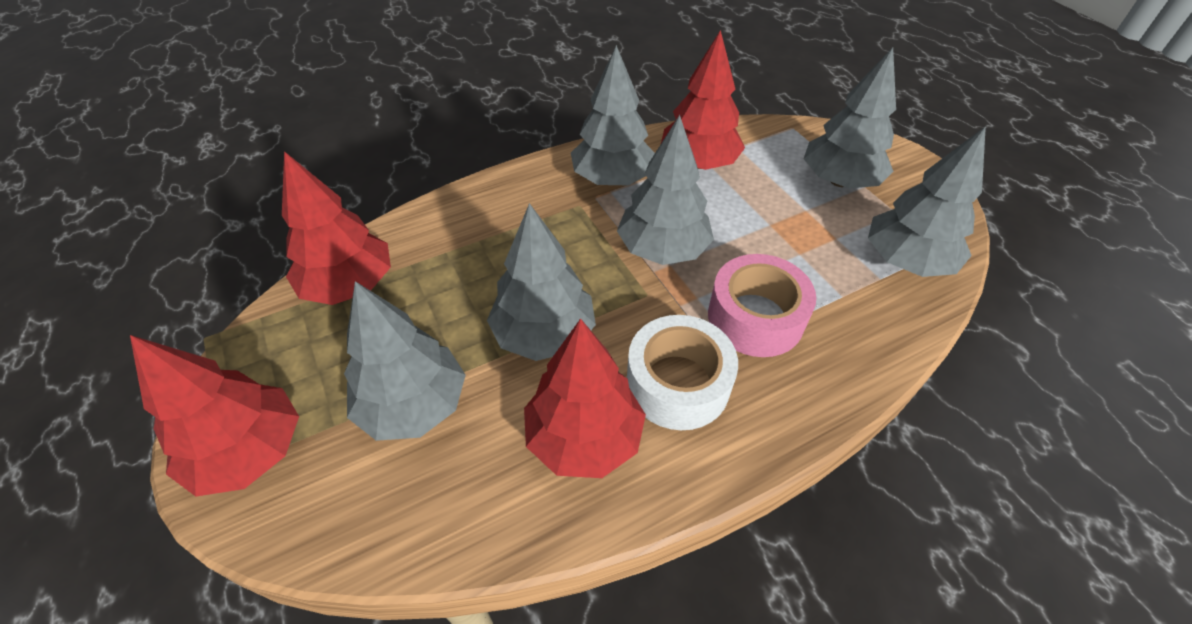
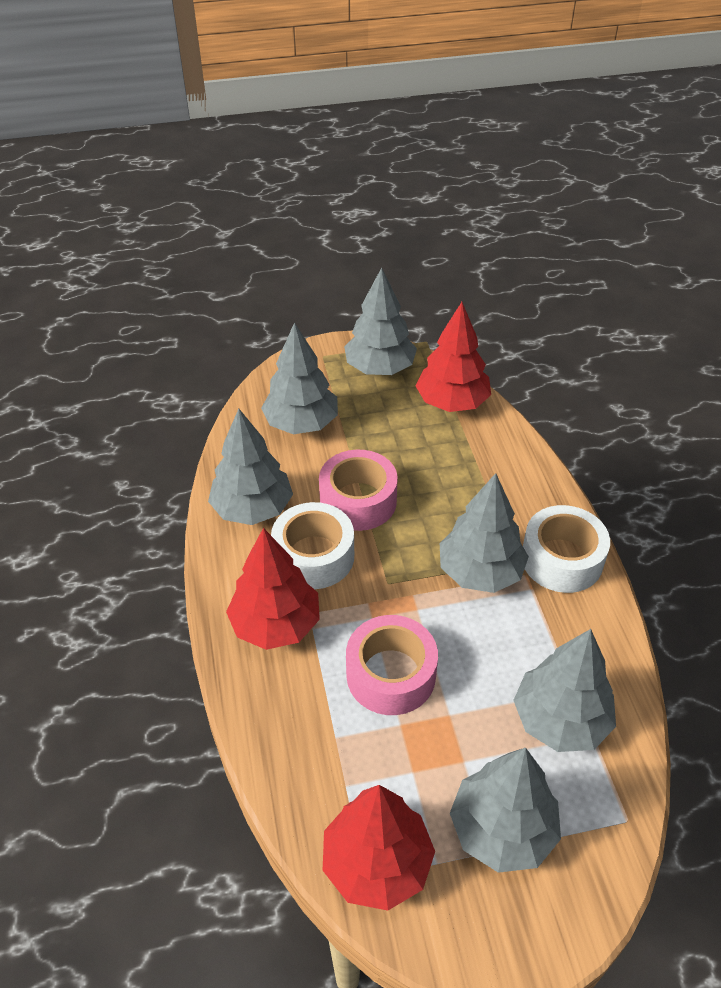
pink tape: 1 -> 2
red tree: 4 -> 3
white tape: 1 -> 2

